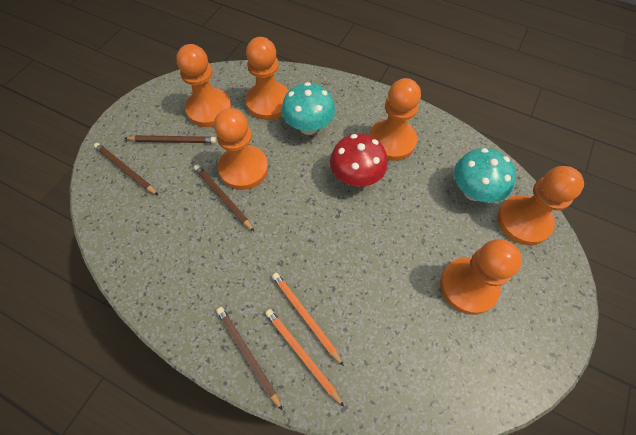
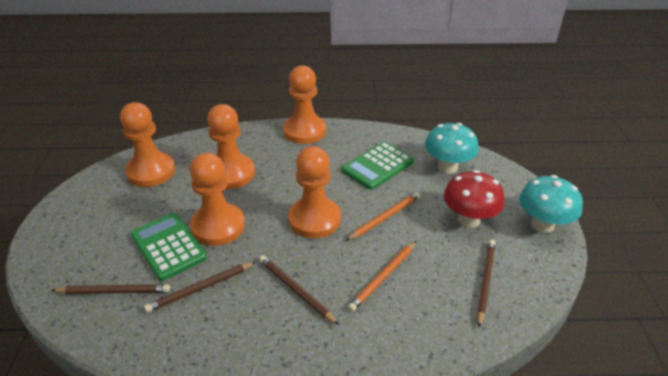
green calculator: 0 -> 2
orange pawn: 6 -> 5

